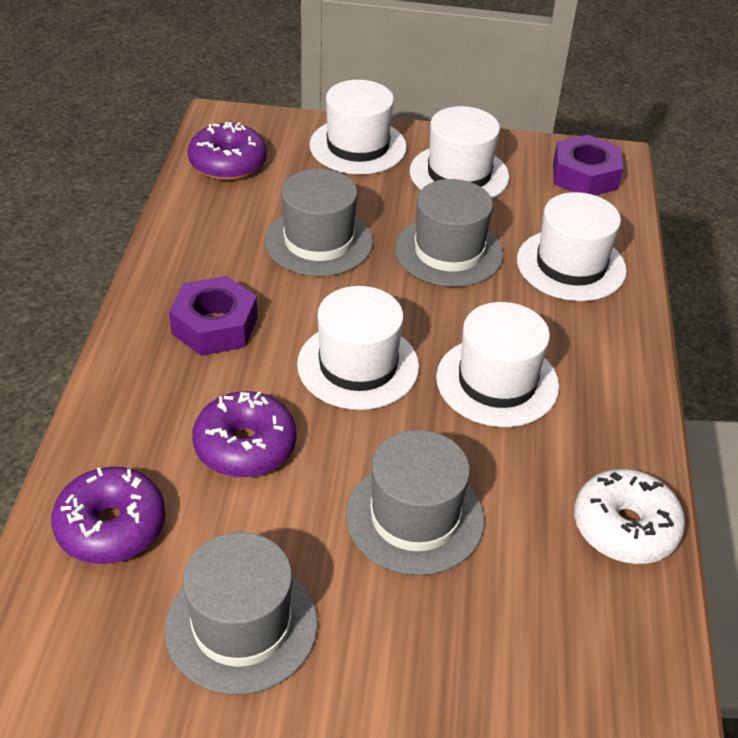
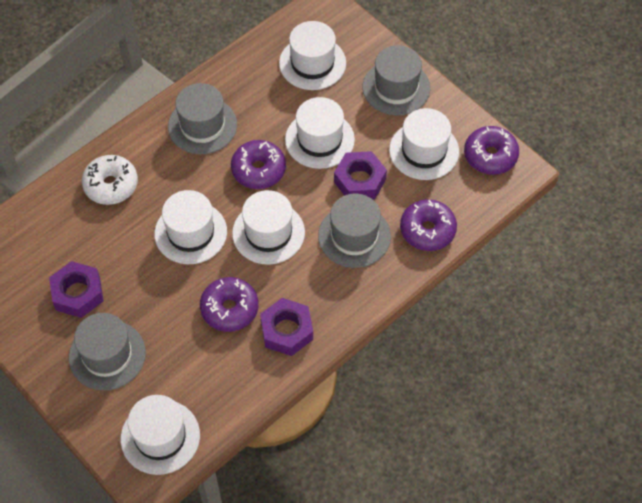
purple donut: 3 -> 4
purple nut: 2 -> 3
white hat: 5 -> 6

